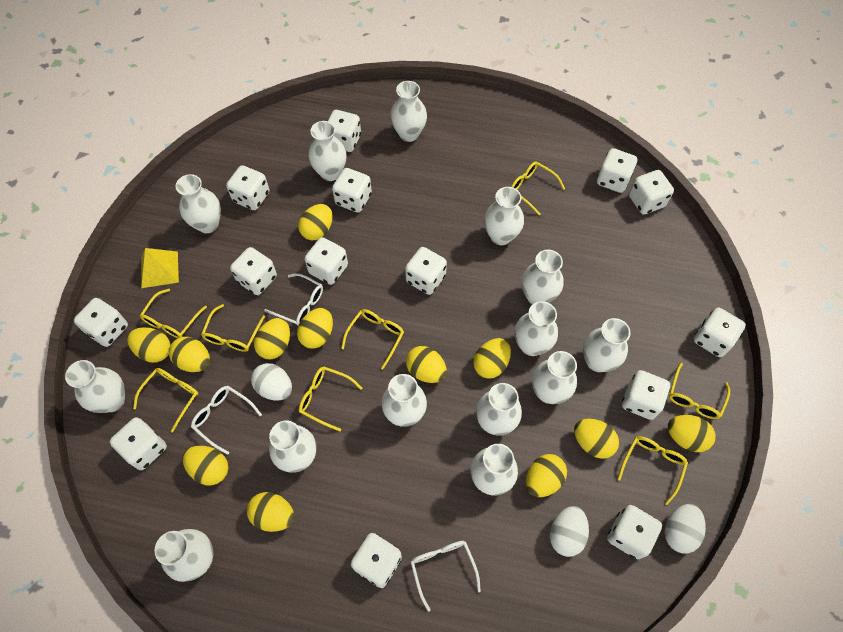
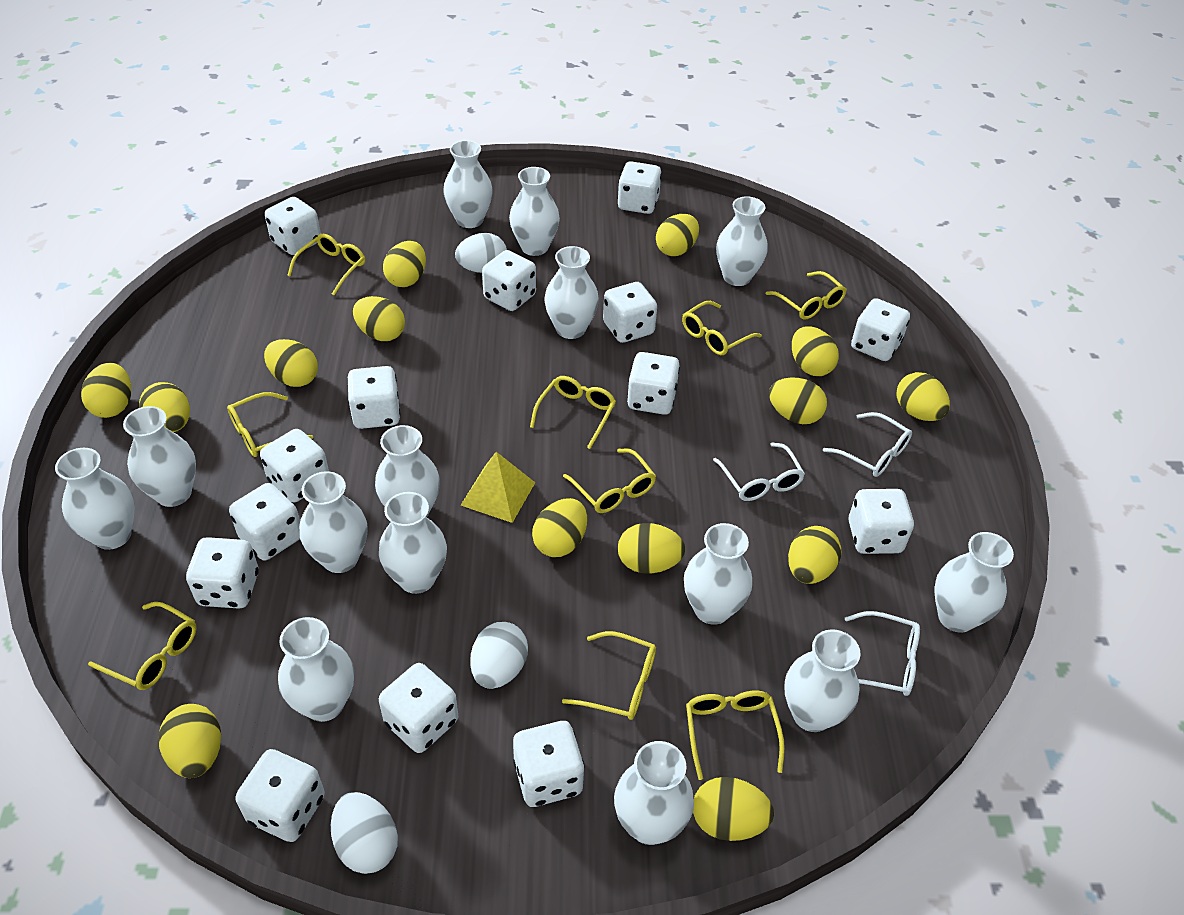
yellow egg: 12 -> 14
yellow glasses: 8 -> 9

